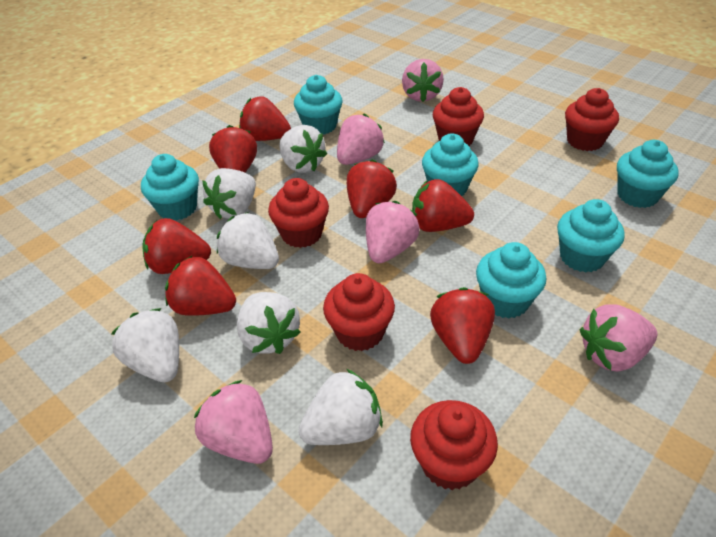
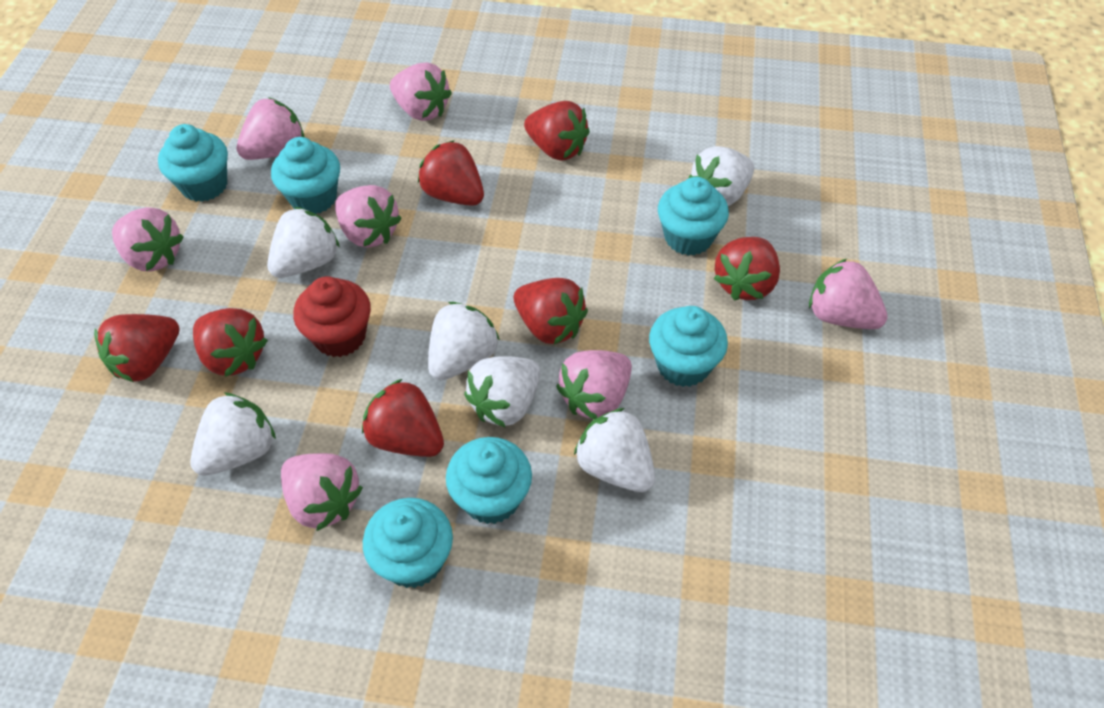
pink strawberry: 5 -> 7
red cupcake: 5 -> 1

